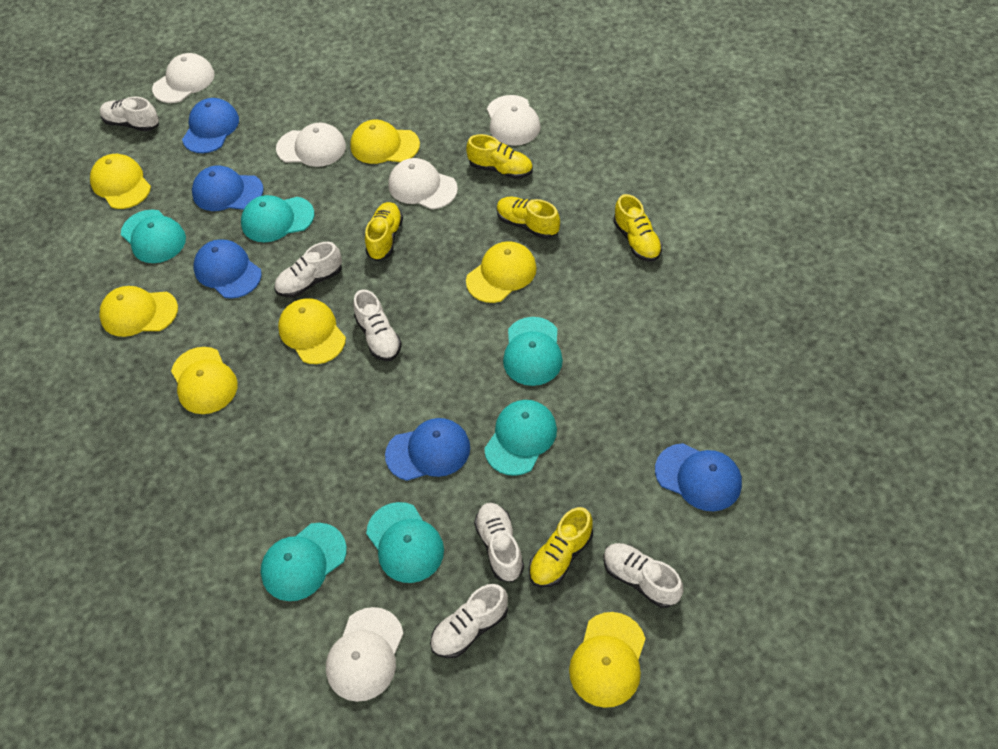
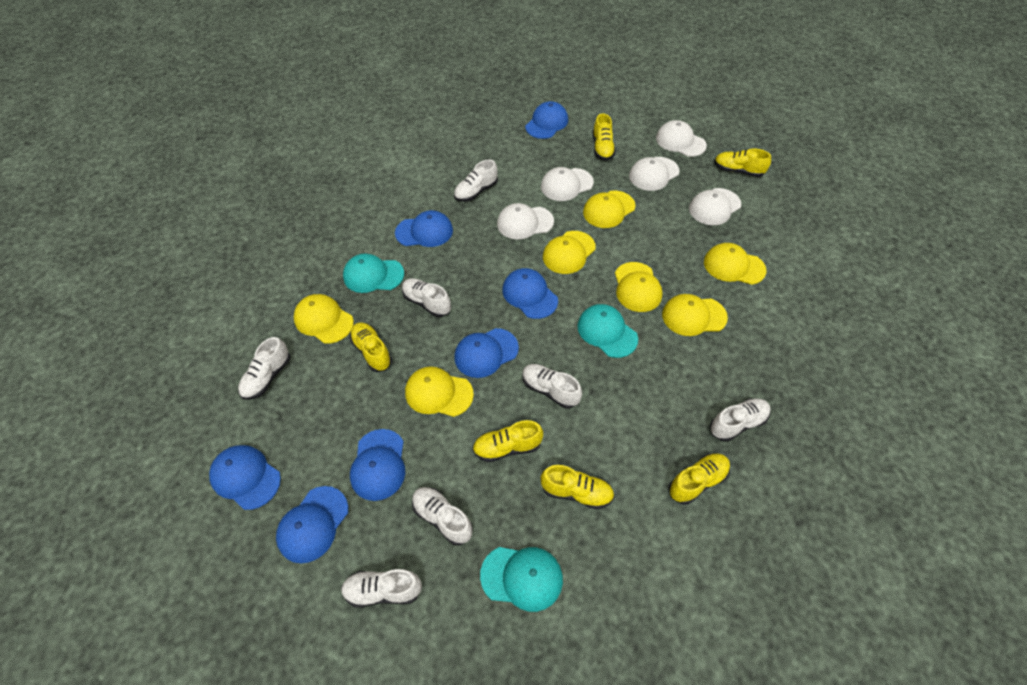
blue cap: 5 -> 7
turquoise cap: 6 -> 3
white shoe: 6 -> 7
yellow shoe: 5 -> 6

